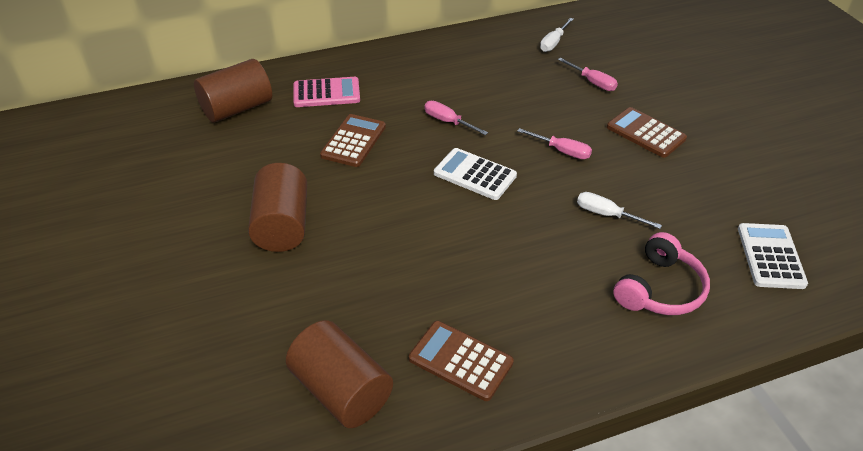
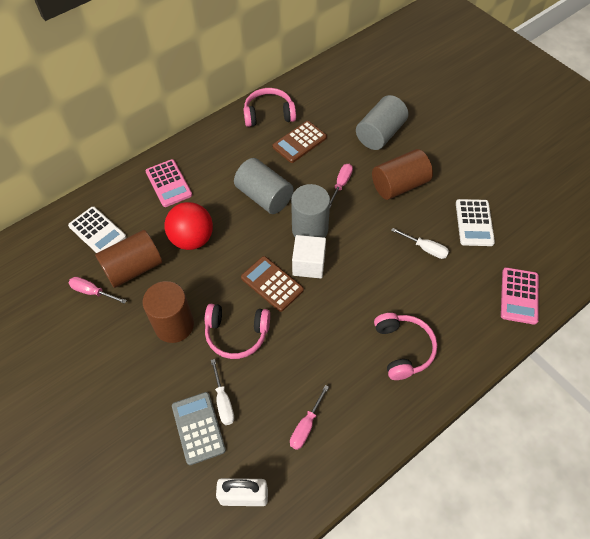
brown calculator: 3 -> 2
grey calculator: 0 -> 1
grey cylinder: 0 -> 3
pink calculator: 1 -> 2
pink headphones: 1 -> 3
red ball: 0 -> 1
white cube: 0 -> 1
white padlock: 0 -> 1

